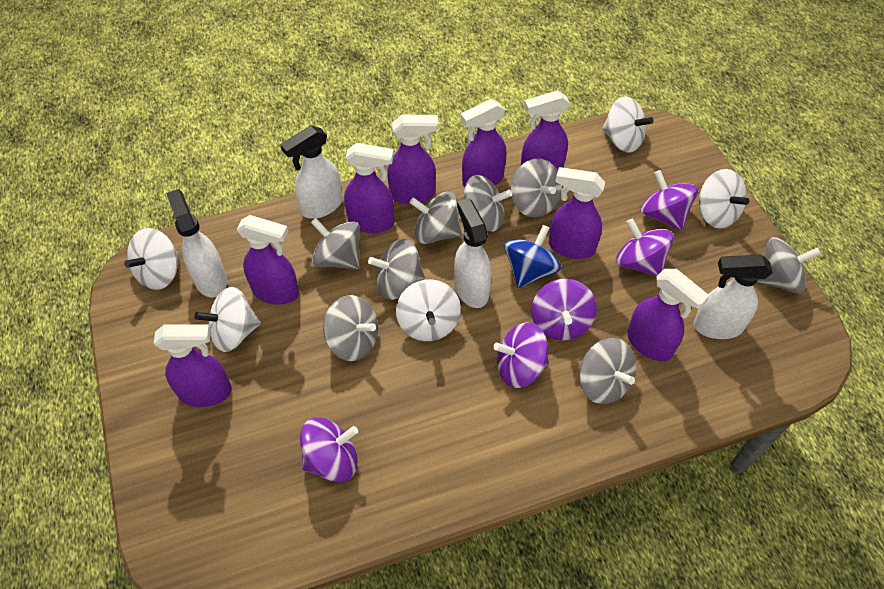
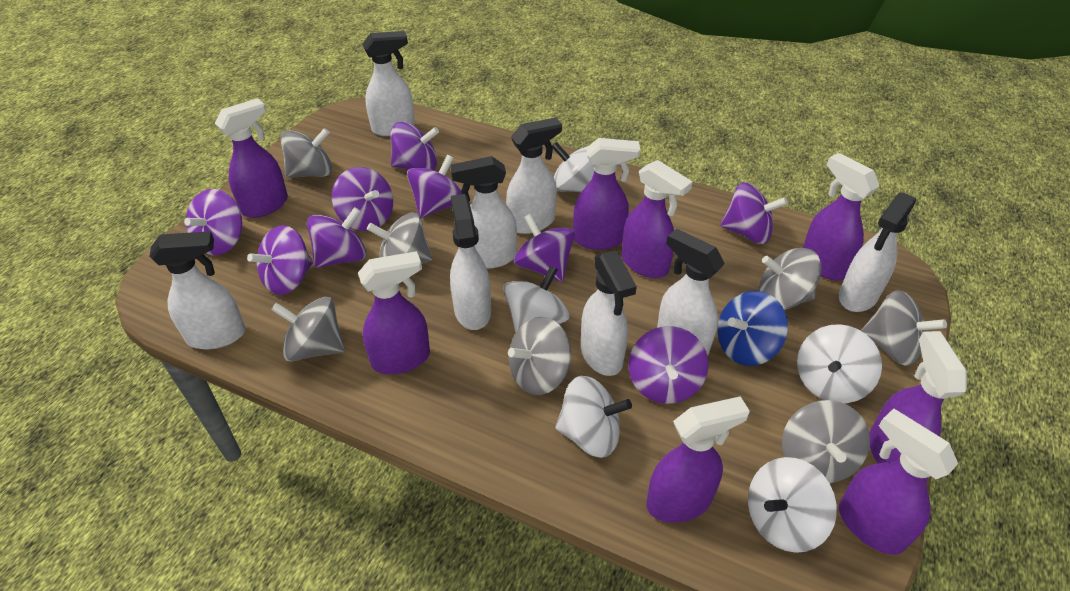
grey spinning top: 8 -> 7
purple spinning top: 5 -> 9
white spray bottle: 4 -> 8

